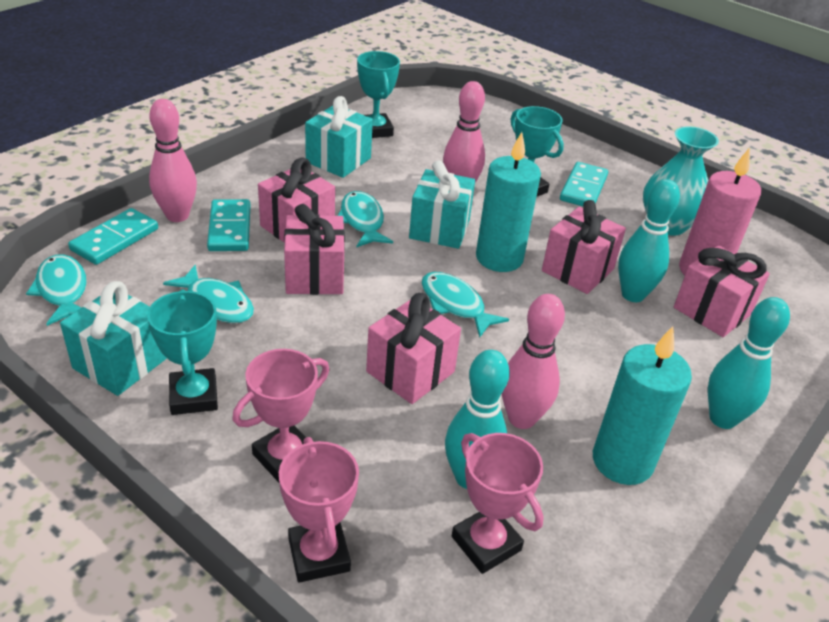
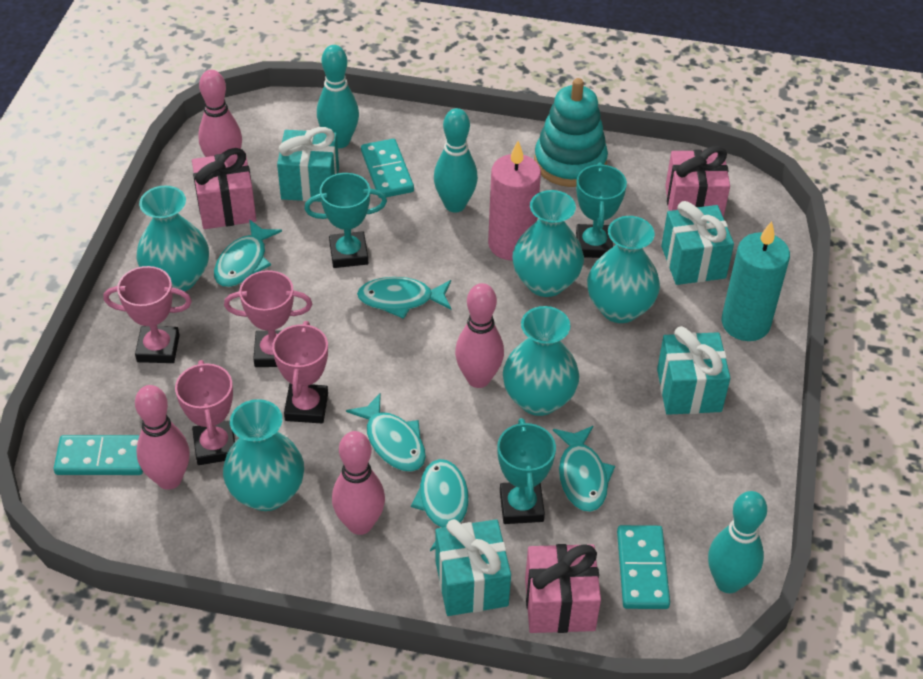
pink bowling pin: 3 -> 4
pink gift: 5 -> 3
pink trophy: 3 -> 4
turquoise candle: 2 -> 1
turquoise fish: 4 -> 5
turquoise gift: 3 -> 4
turquoise stacking toy: 0 -> 1
turquoise vase: 1 -> 5

